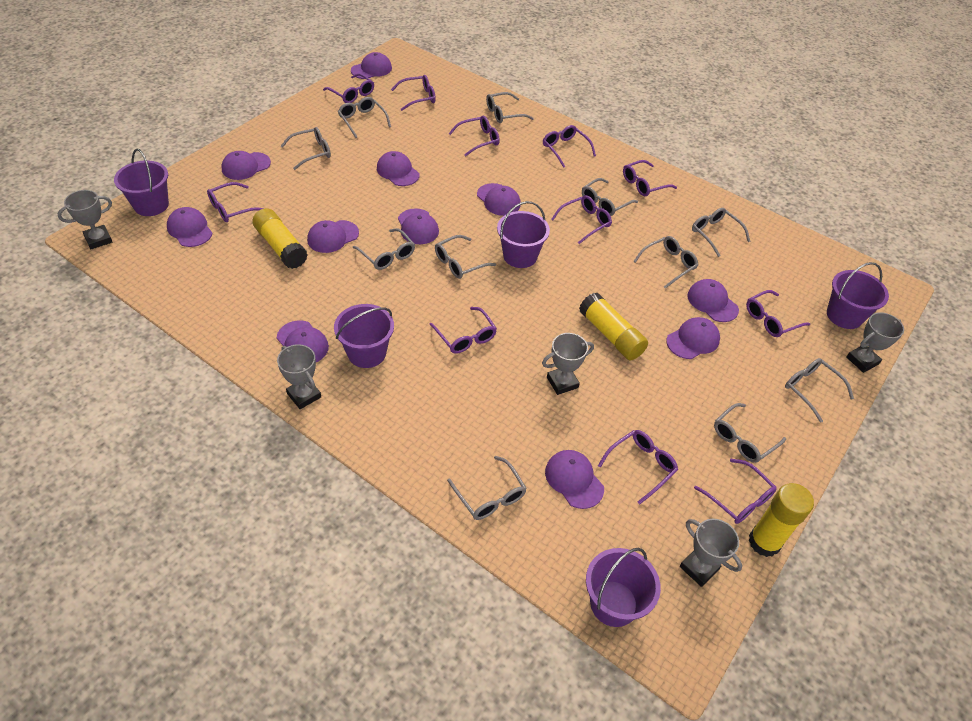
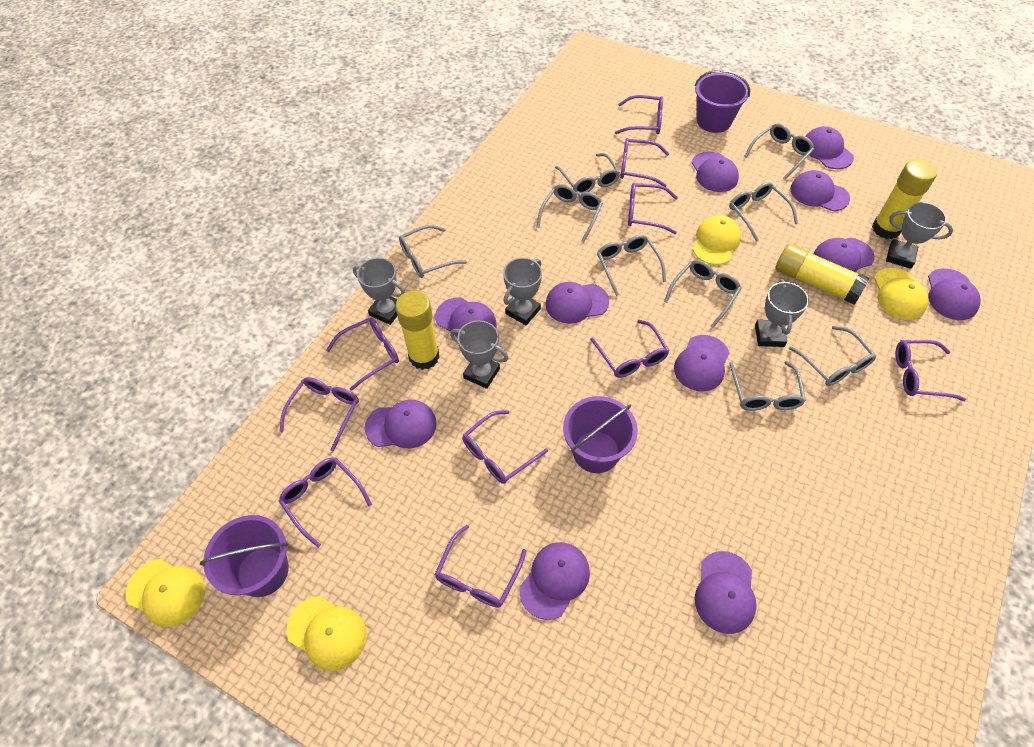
grey glasses: 11 -> 9
purple bucket: 5 -> 3
purple glasses: 11 -> 10
yellow cap: 0 -> 4

